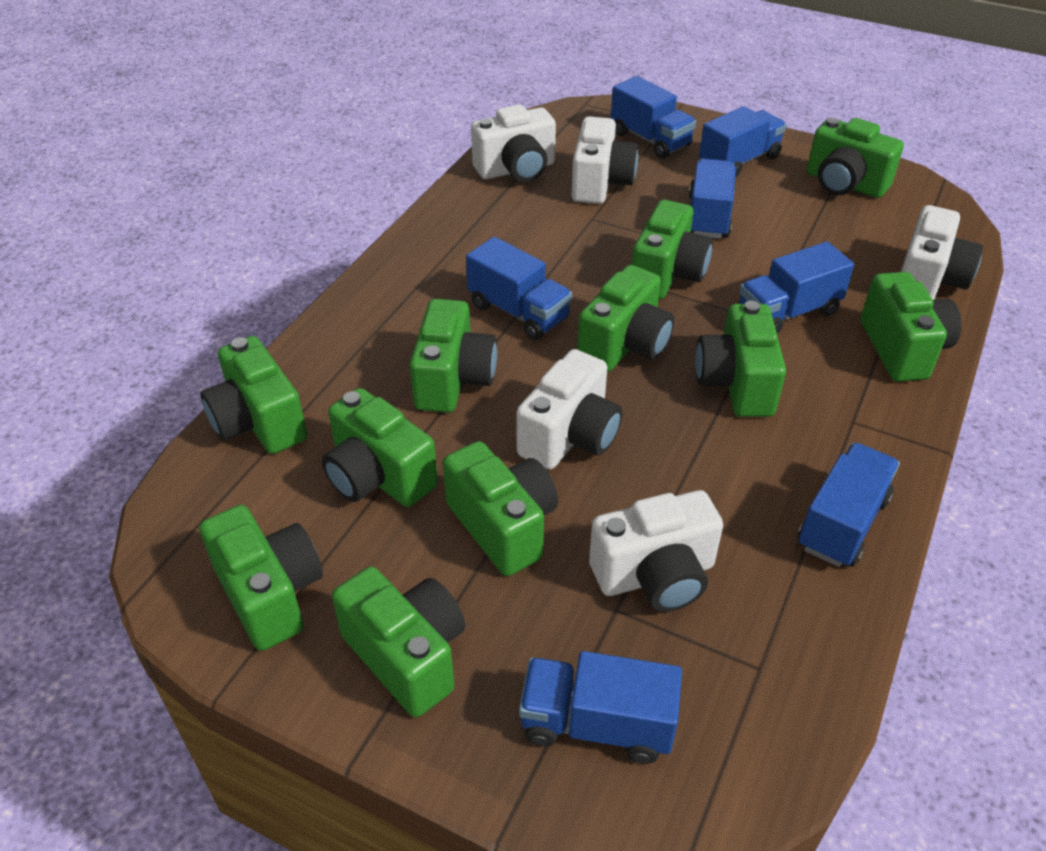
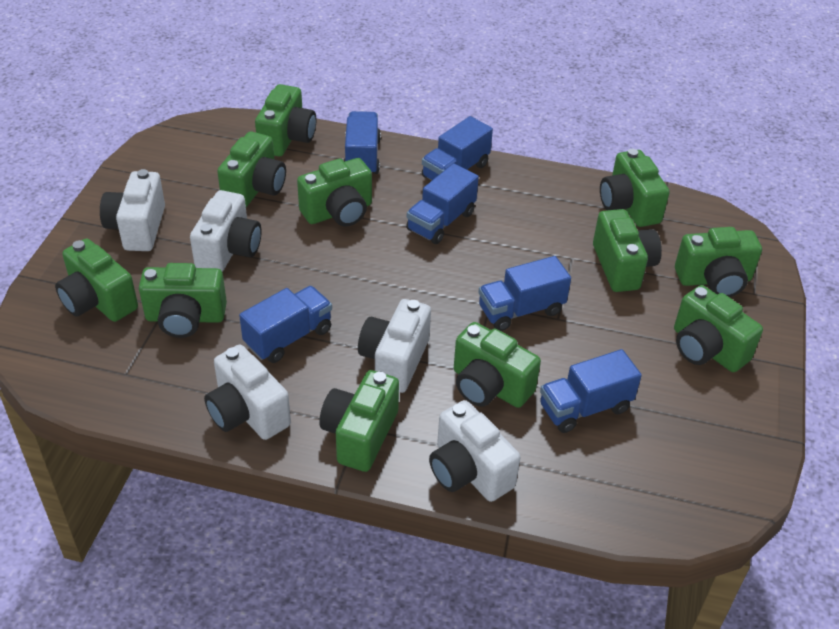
blue truck: 7 -> 6

